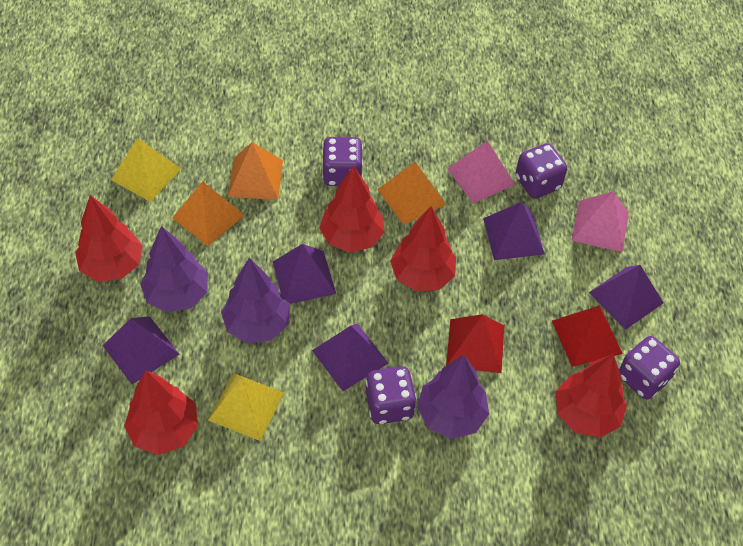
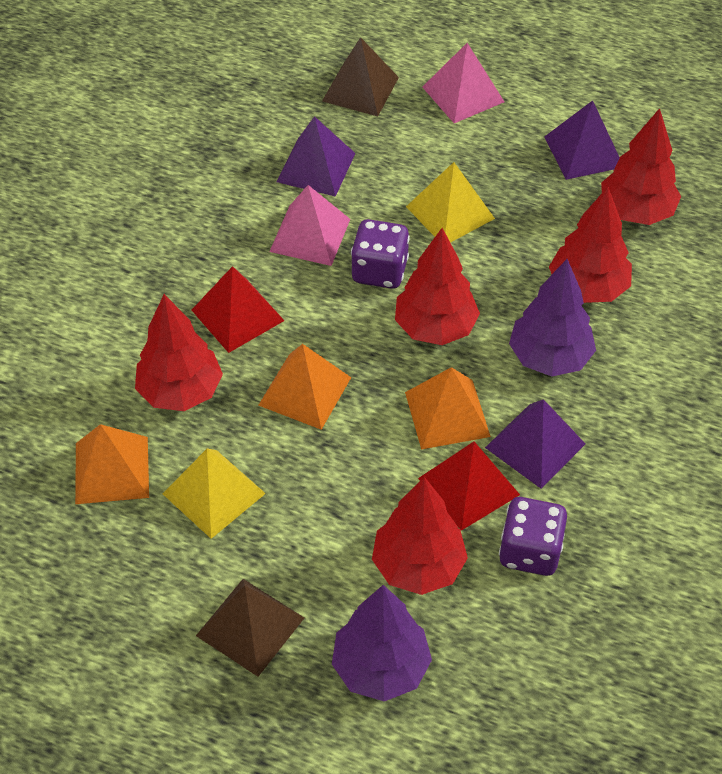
brown pyramid: 0 -> 2
purple dice: 4 -> 2
purple pyramid: 5 -> 3
purple tree: 3 -> 2

